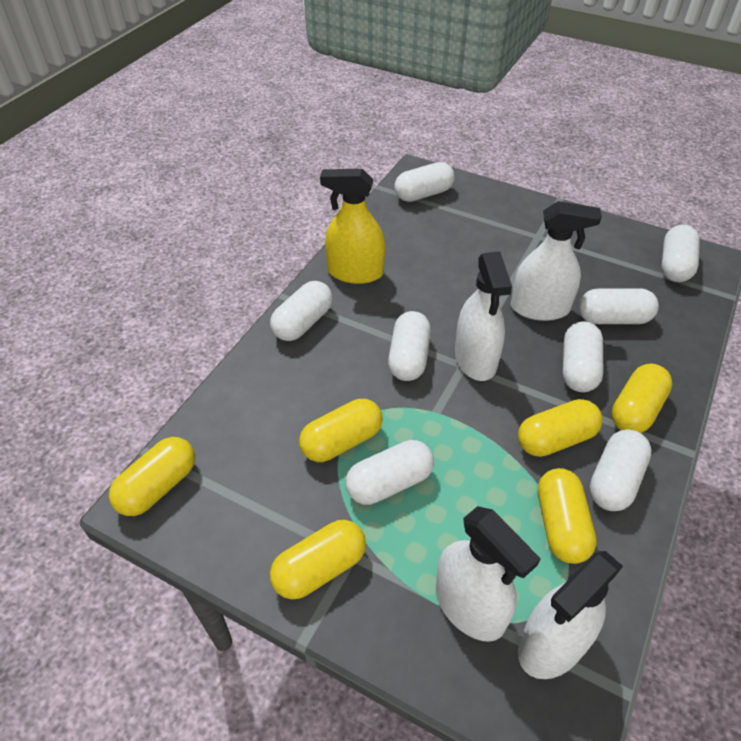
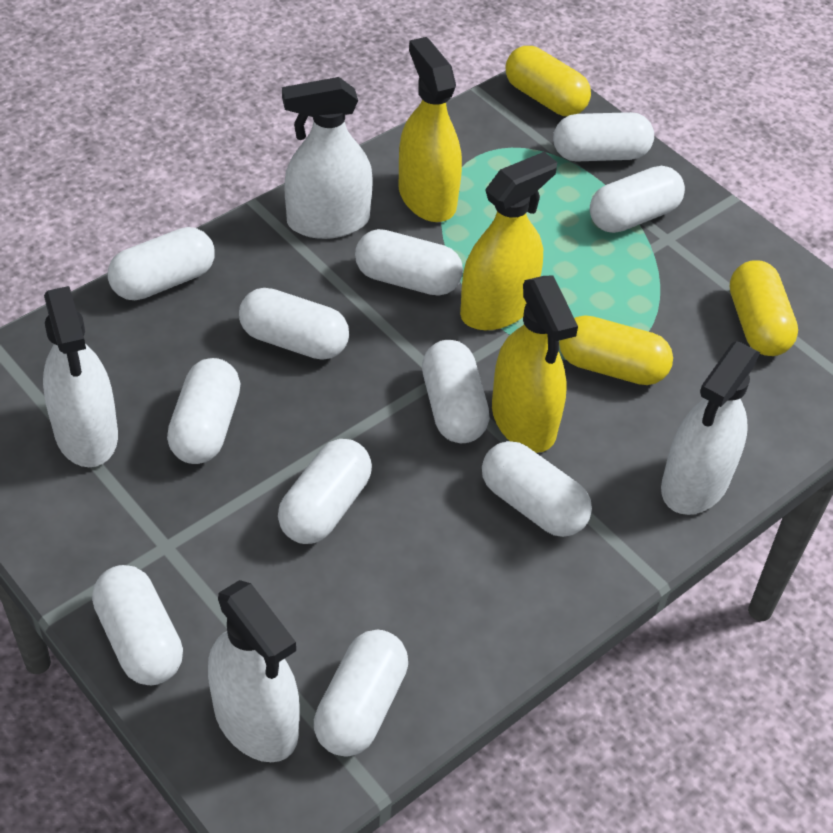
white capsule: 8 -> 11
yellow capsule: 6 -> 3
yellow spray bottle: 1 -> 3

